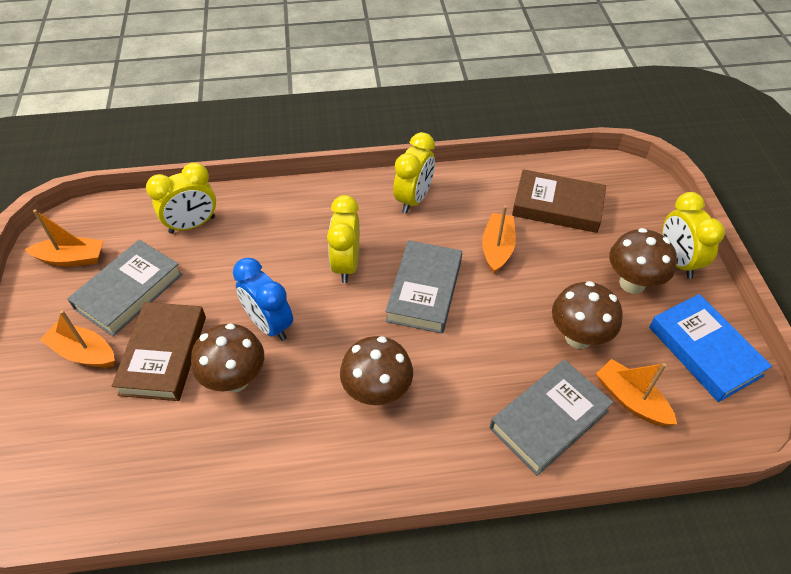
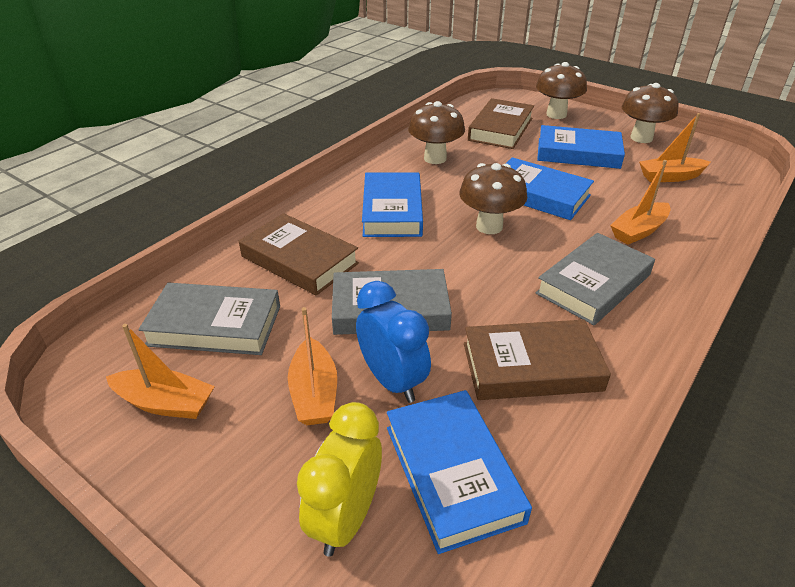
blue book: 1 -> 4
brown book: 2 -> 3
yellow clock: 4 -> 1

